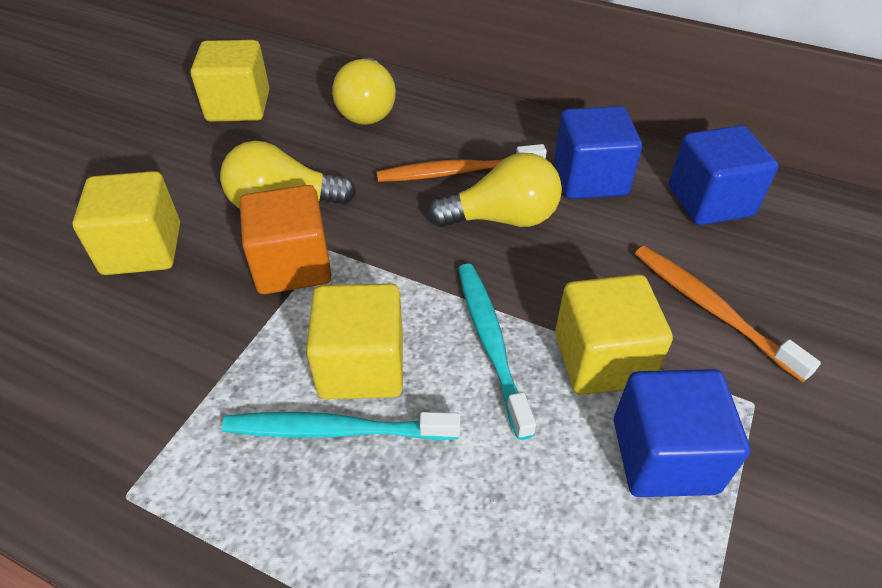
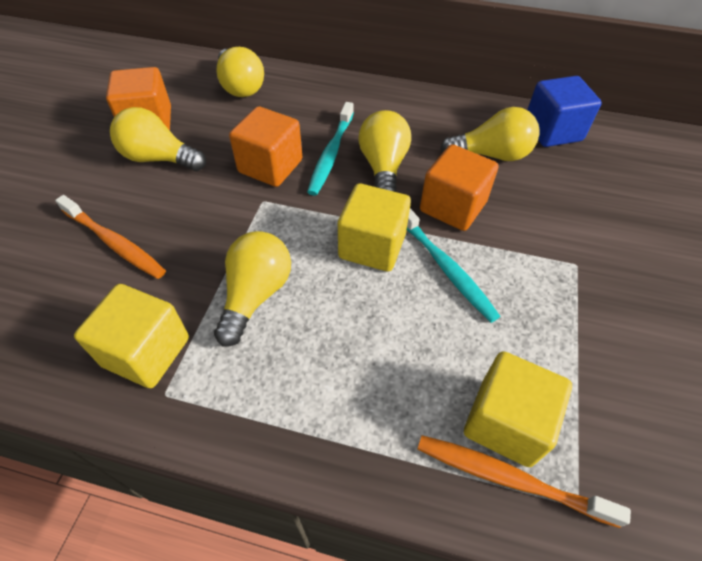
blue cube: 3 -> 1
orange cube: 1 -> 3
yellow cube: 4 -> 3
yellow light bulb: 3 -> 5

